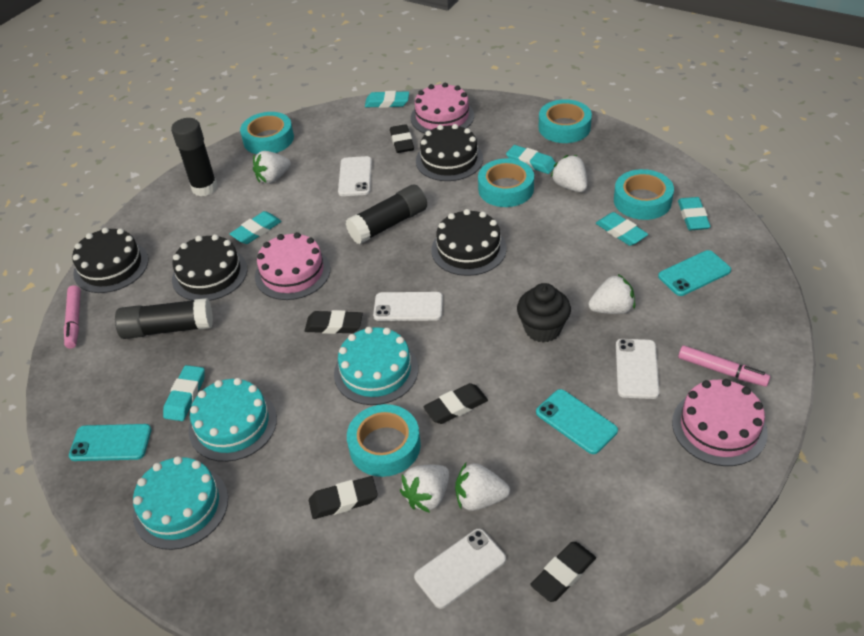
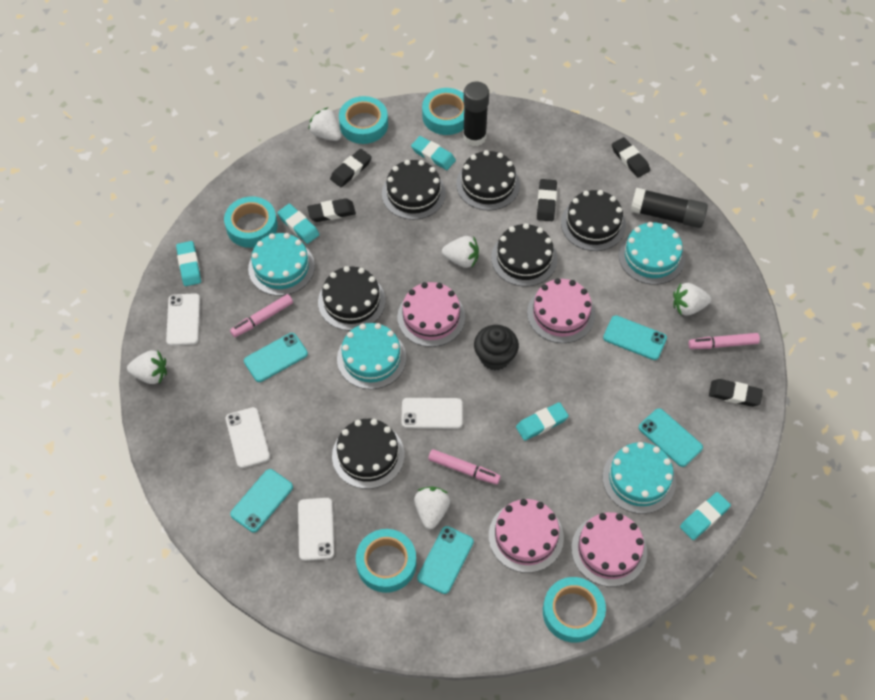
black cake: 4 -> 6
black glue stick: 3 -> 2
pink cake: 3 -> 4
pink marker: 2 -> 3
turquoise cake: 3 -> 4
turquoise eraser: 6 -> 5
turquoise phone: 3 -> 5

